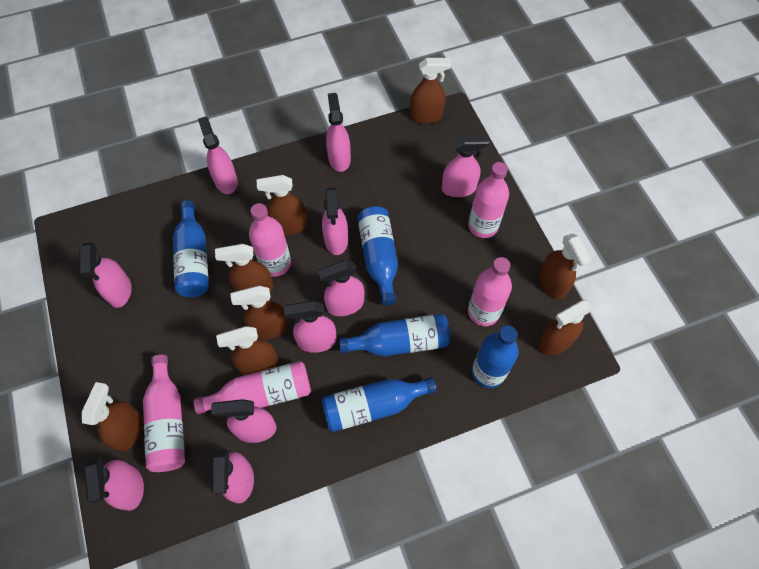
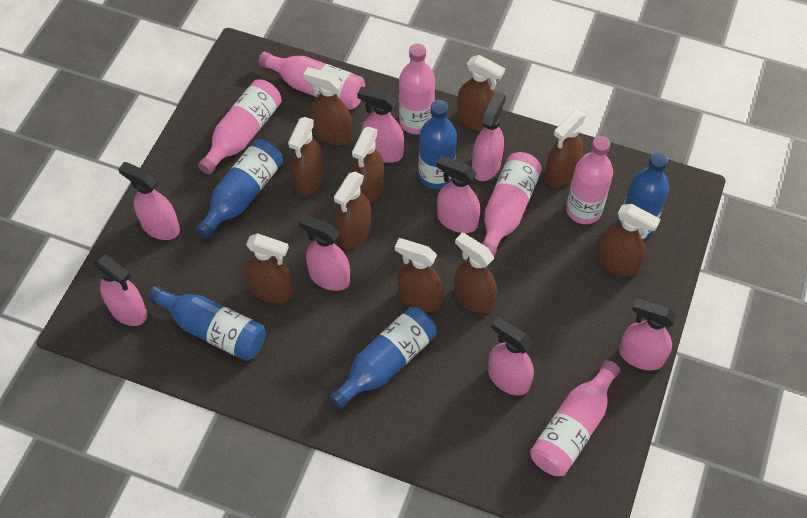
brown spray bottle: 8 -> 10
pink bottle: 5 -> 6
pink spray bottle: 10 -> 8

